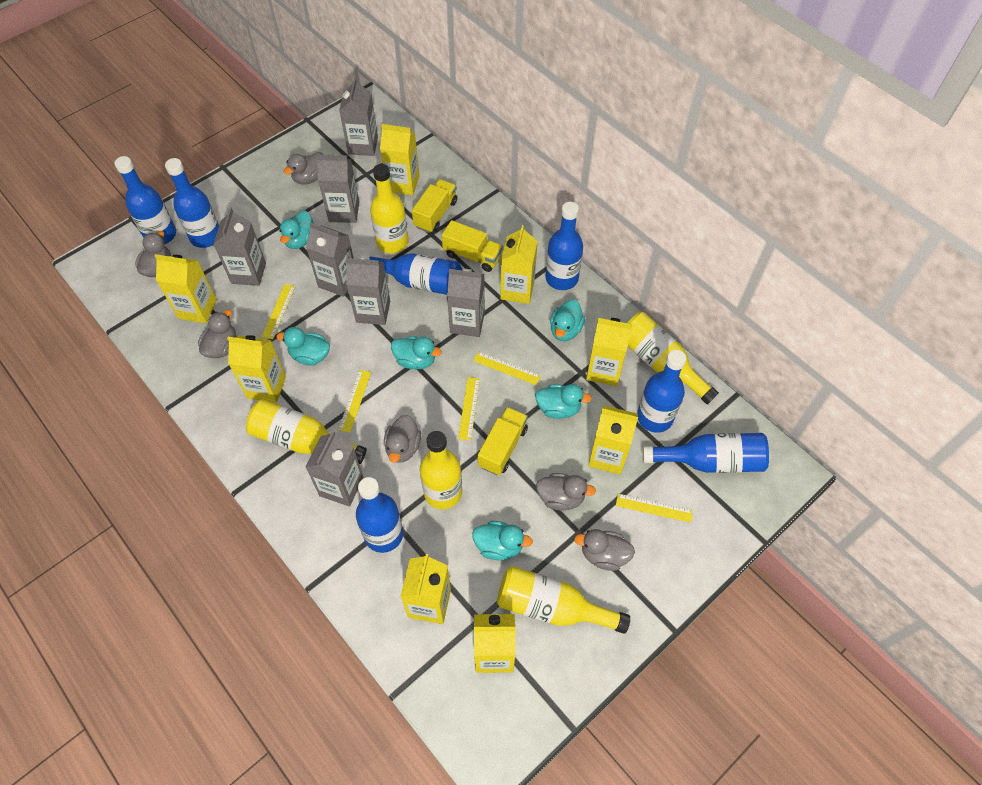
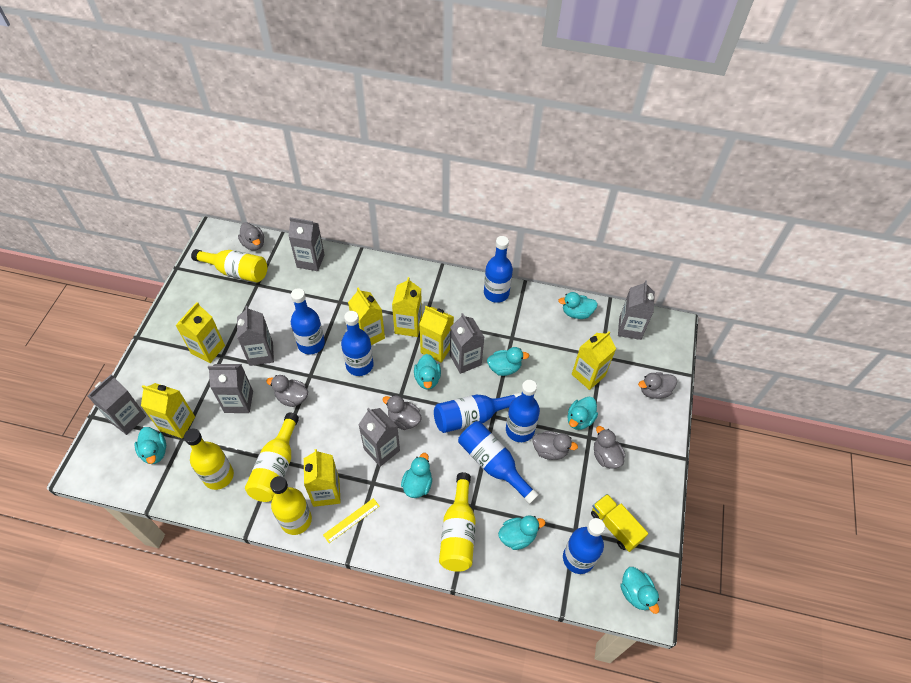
turquoise duck: 6 -> 8
yellow carton: 8 -> 7
yellow ruler: 5 -> 1
yellow truck: 3 -> 1

